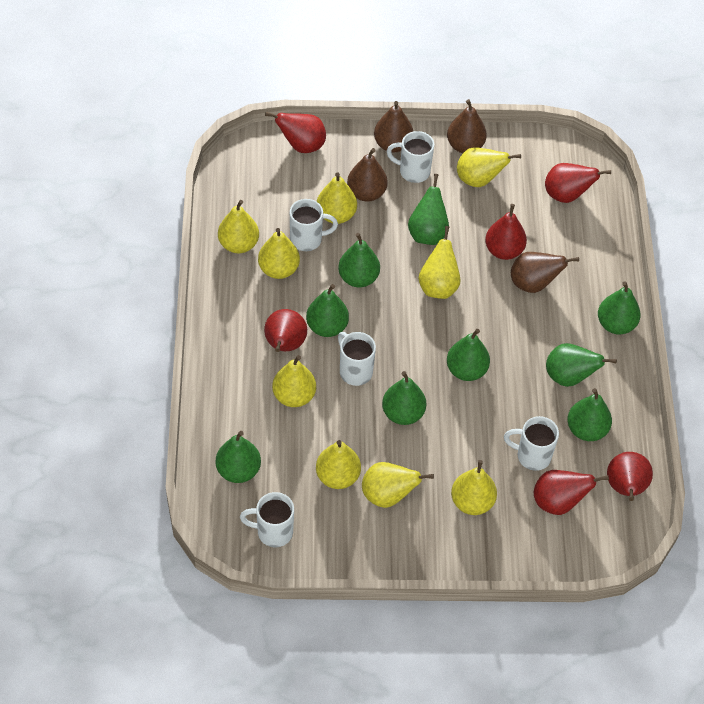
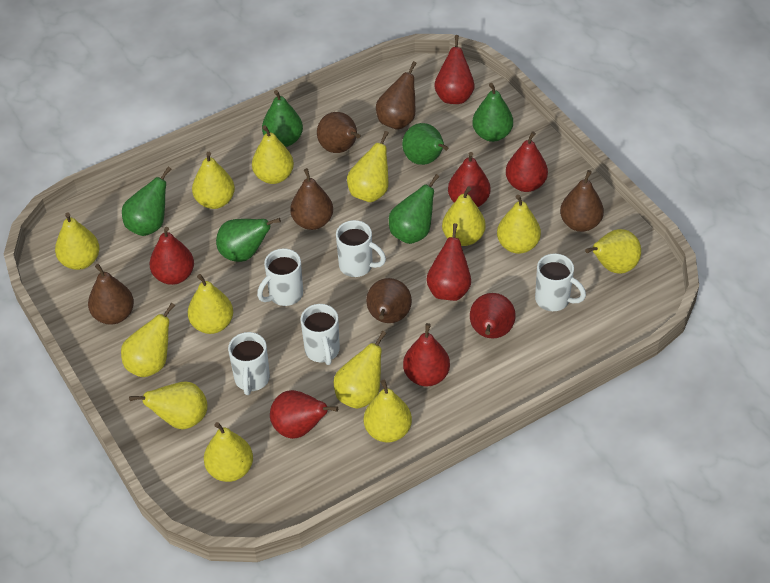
brown pear: 4 -> 6
green pear: 9 -> 6
red pear: 6 -> 8
yellow pear: 9 -> 13

